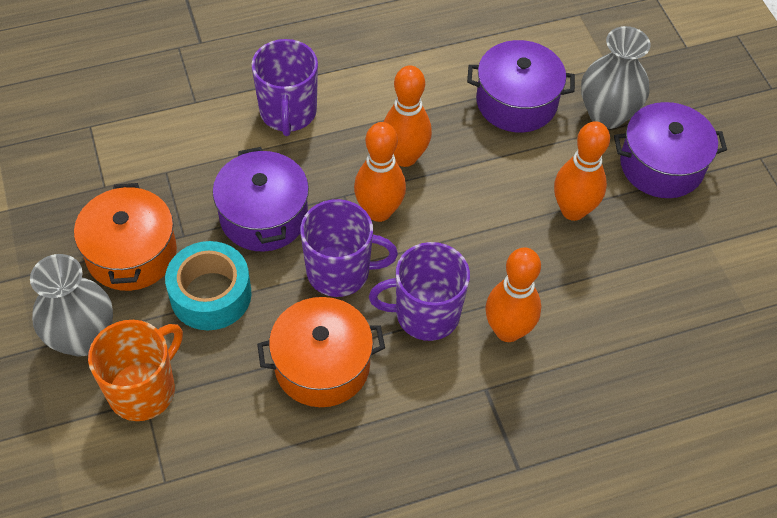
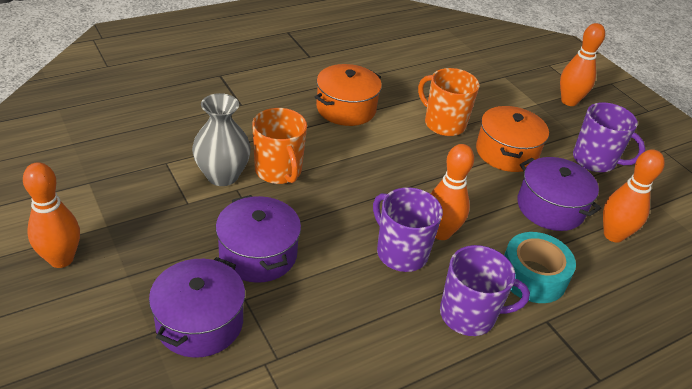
grey vase: 2 -> 1
orange mug: 1 -> 2

